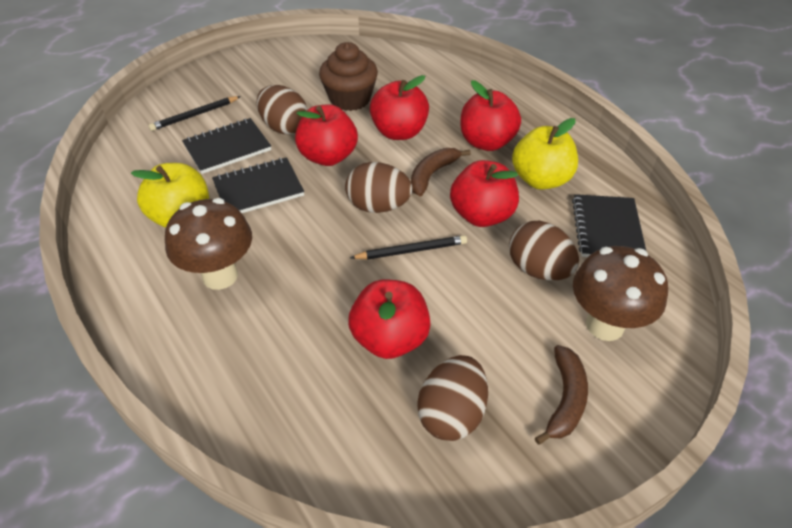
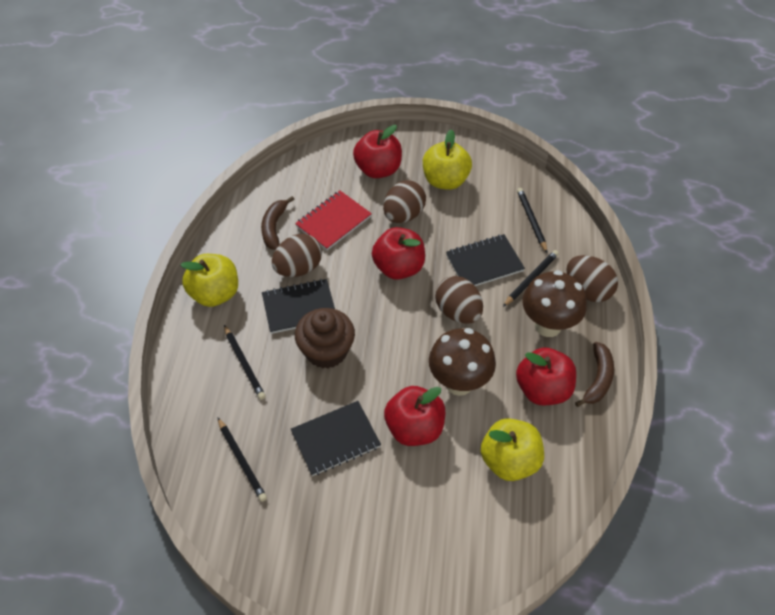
black pencil: 2 -> 4
red apple: 5 -> 4
red notebook: 0 -> 1
yellow apple: 2 -> 3

